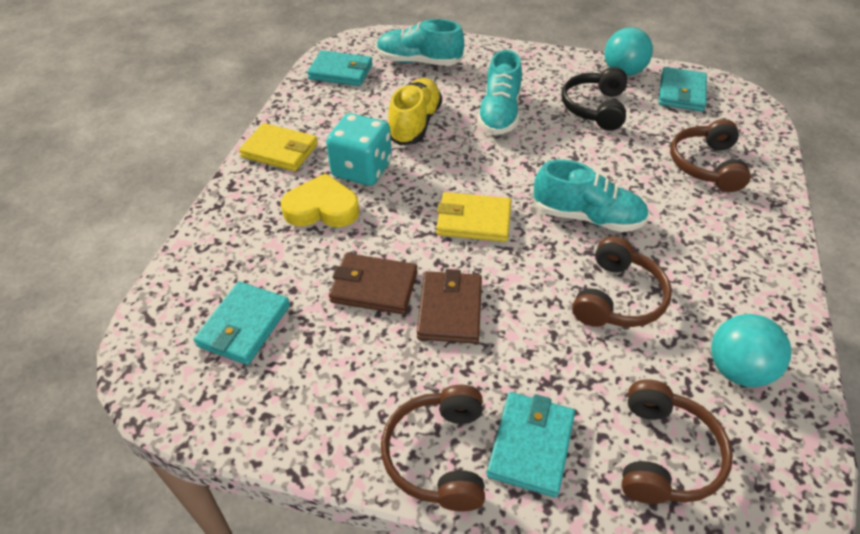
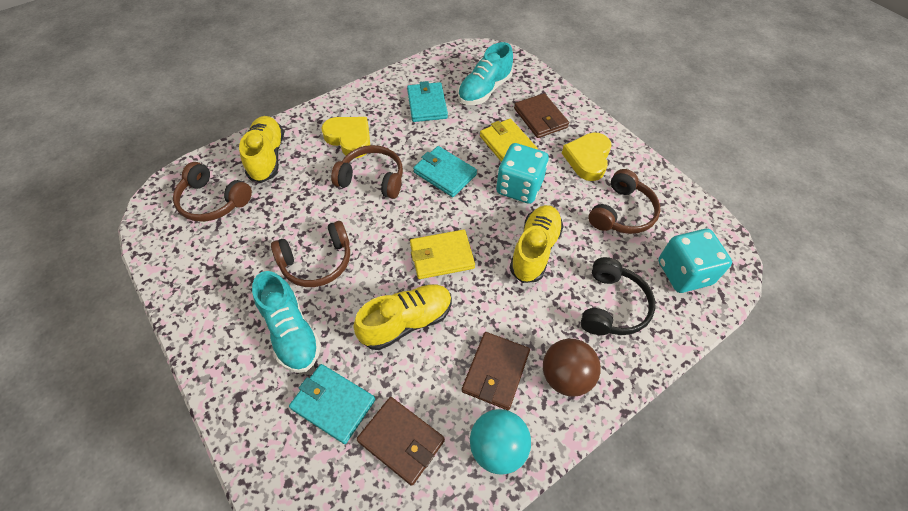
brown ball: 0 -> 1
brown wallet: 2 -> 3
turquoise ball: 2 -> 1
turquoise dice: 1 -> 2
turquoise shoe: 3 -> 2
turquoise wallet: 4 -> 3
yellow heart: 1 -> 2
yellow shoe: 1 -> 3

